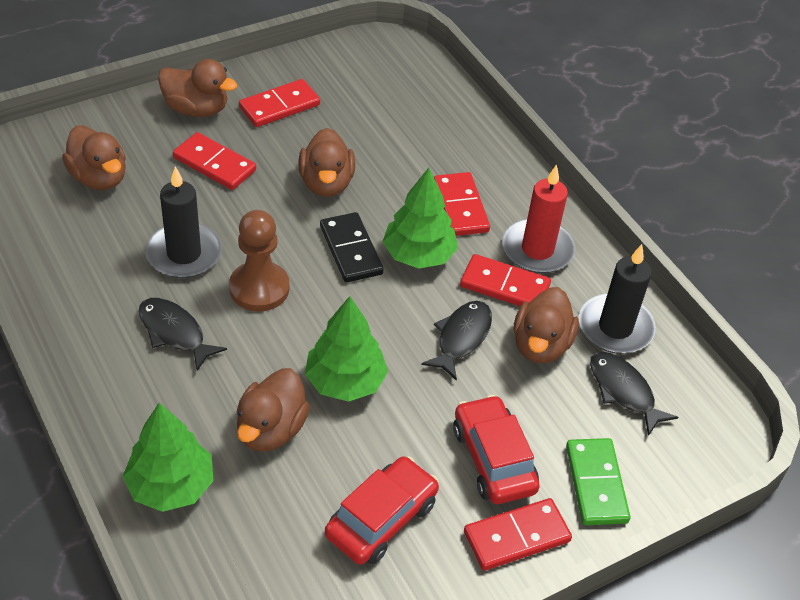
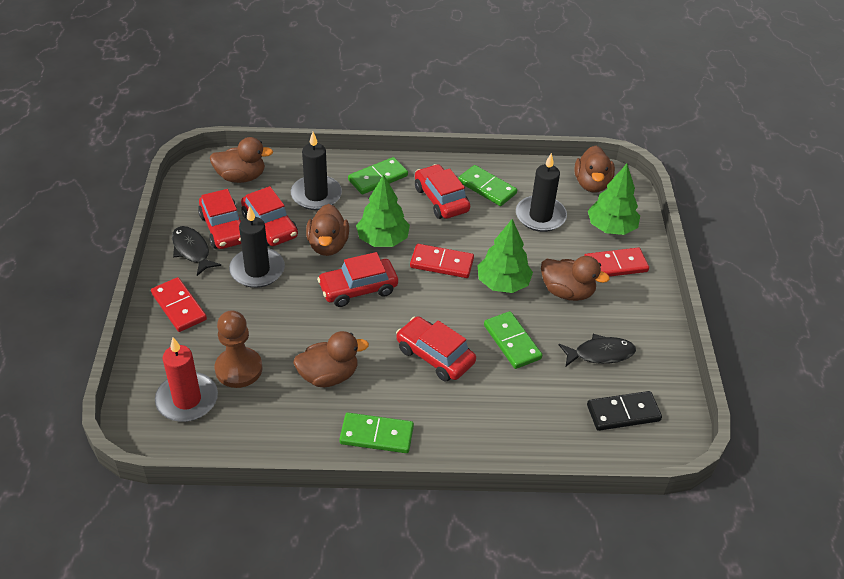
black candle: 2 -> 3
black fish: 3 -> 2
green domino: 1 -> 4
red car: 2 -> 5
red domino: 5 -> 3

